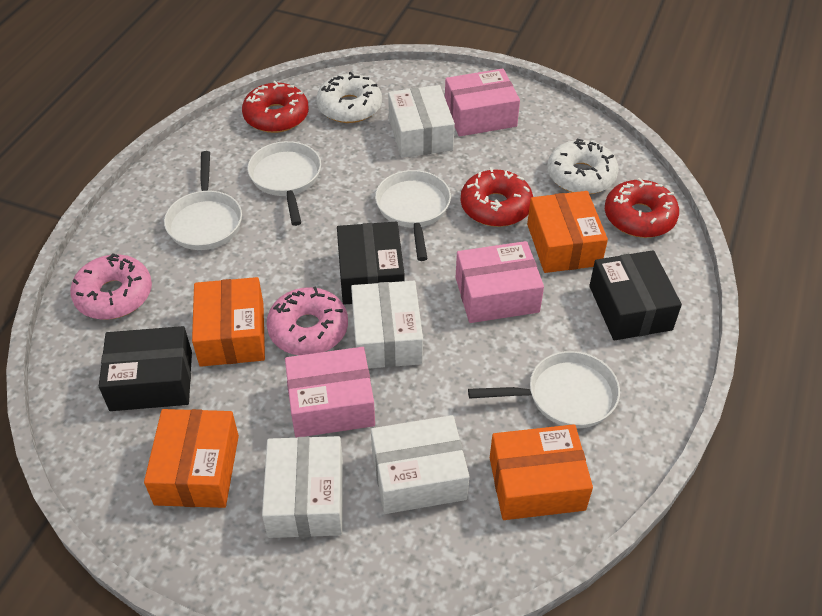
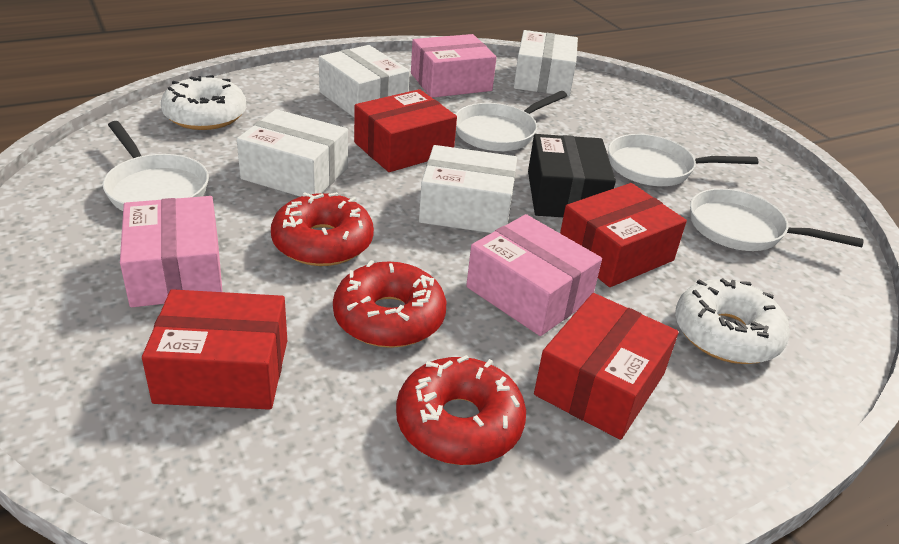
black box: 3 -> 1
orange box: 4 -> 0
pink donut: 2 -> 0
red box: 0 -> 4

